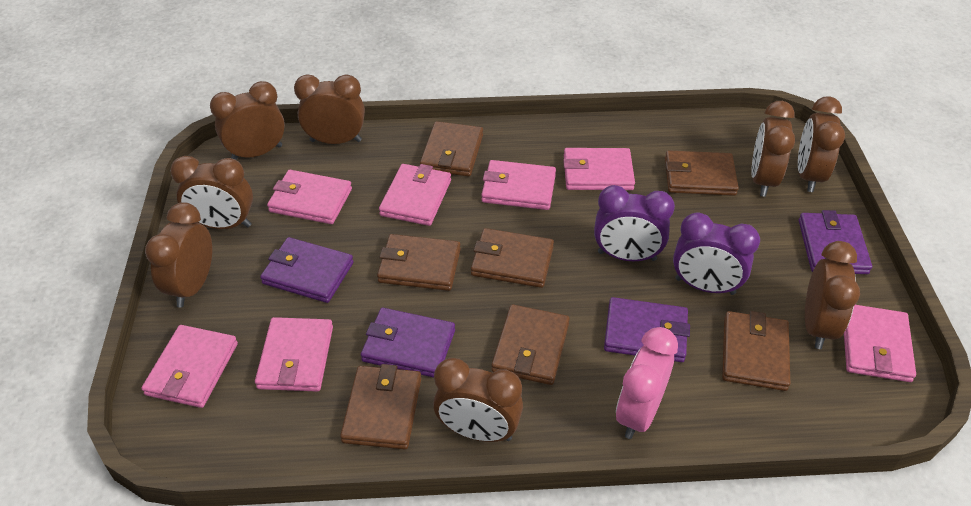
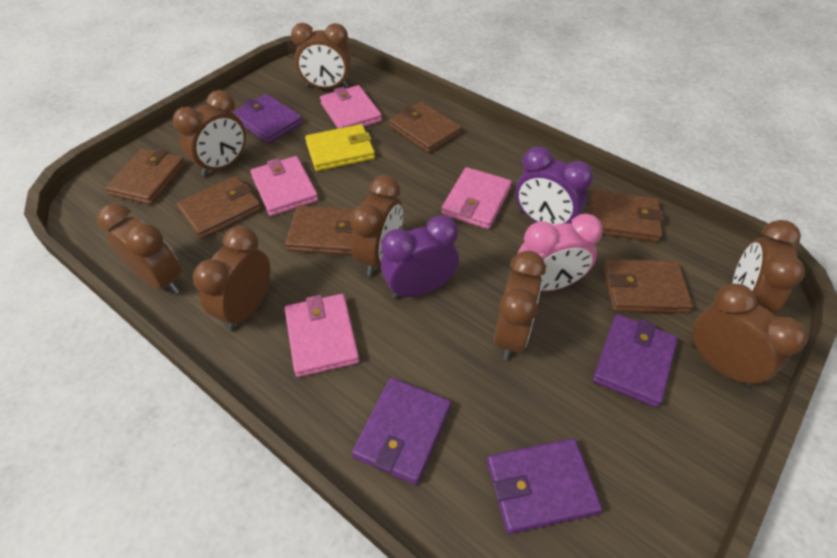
brown wallet: 7 -> 6
pink wallet: 7 -> 4
yellow wallet: 0 -> 1

